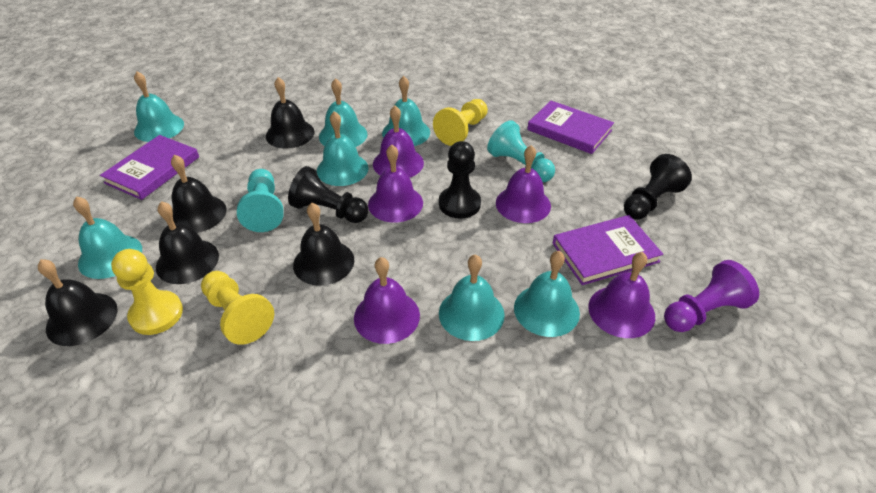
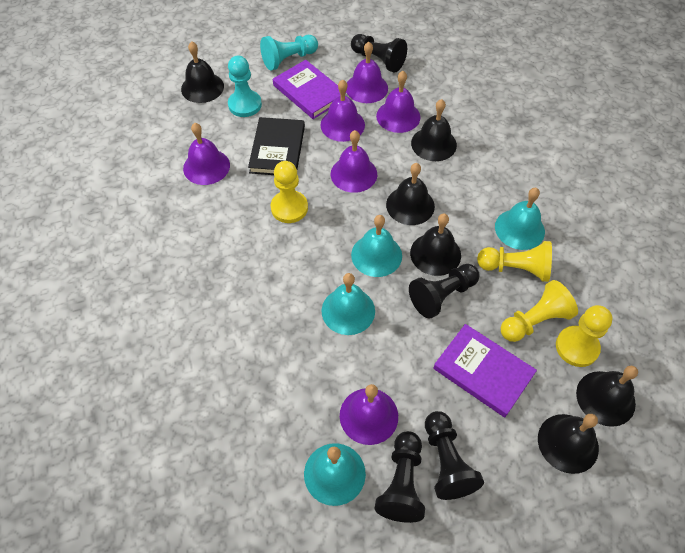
black bell: 5 -> 6
black book: 0 -> 1
black pawn: 3 -> 4
purple bell: 5 -> 6
purple book: 3 -> 2
purple pawn: 1 -> 0
turquoise bell: 7 -> 4
yellow pawn: 3 -> 4

